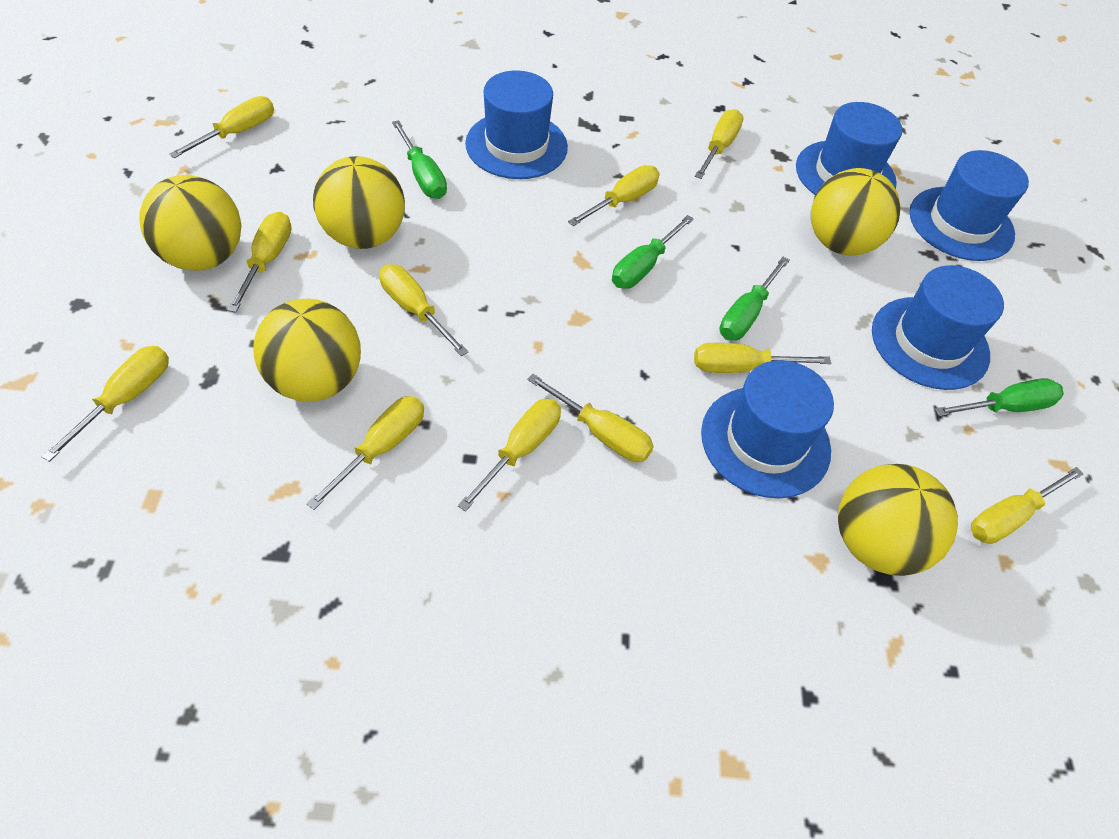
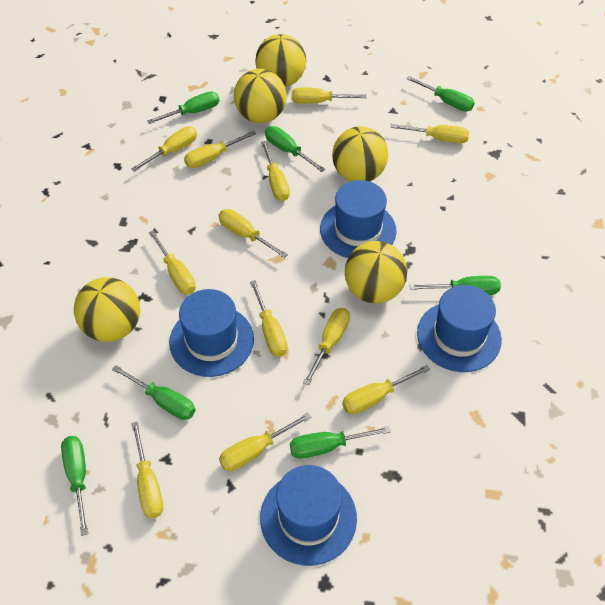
blue hat: 5 -> 4
green screwdriver: 4 -> 7
yellow screwdriver: 11 -> 12

